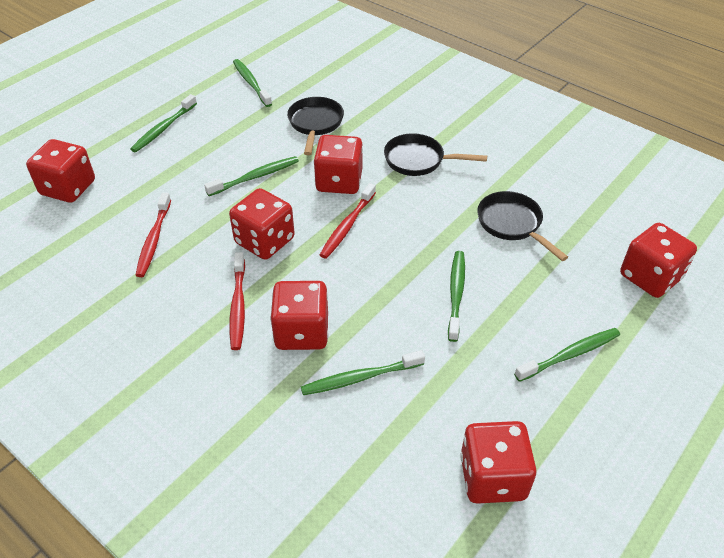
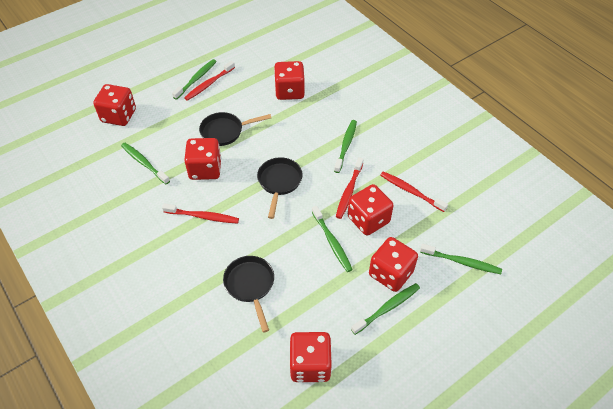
red toothbrush: 3 -> 4

